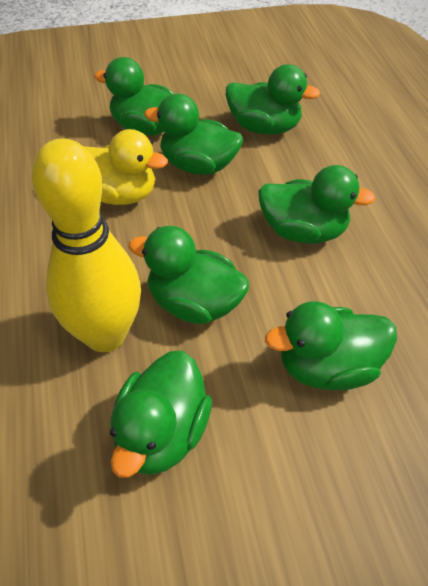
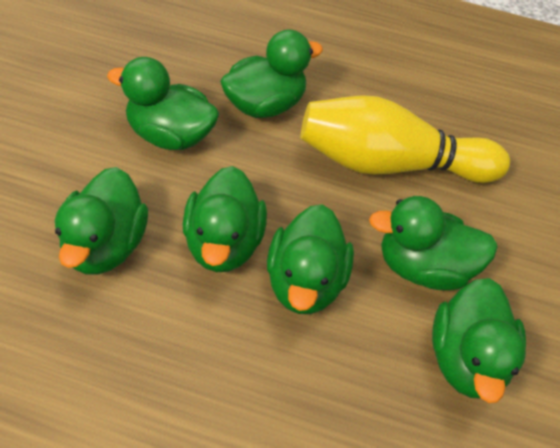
yellow duck: 1 -> 0

